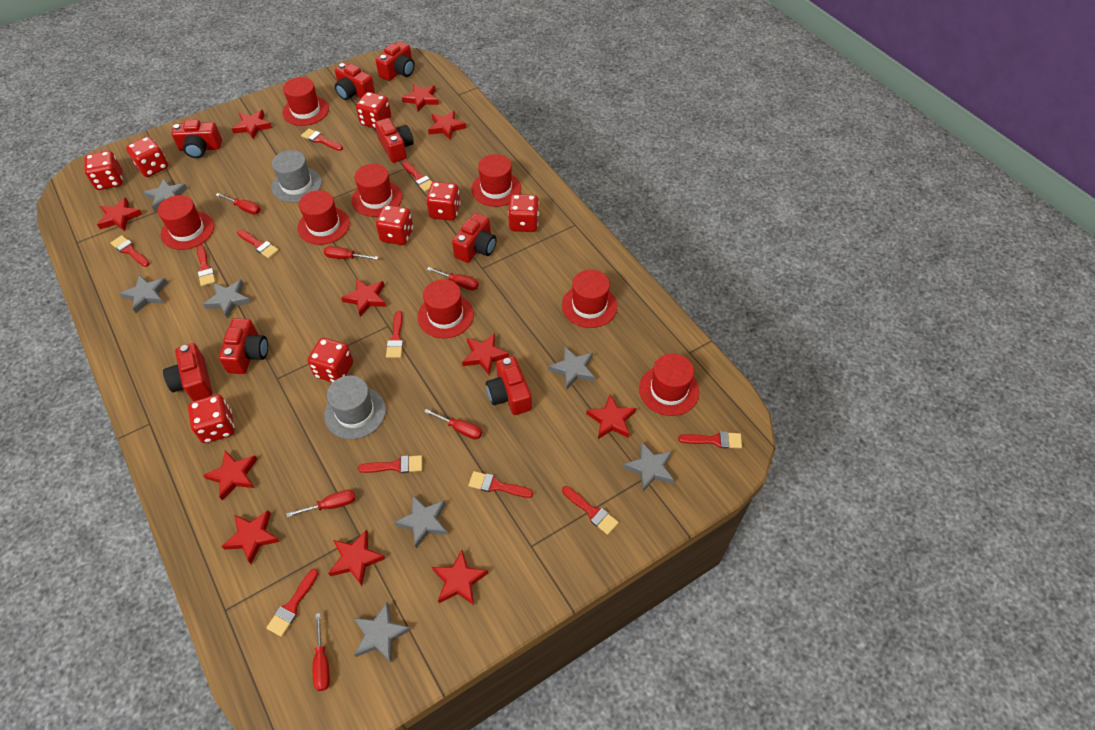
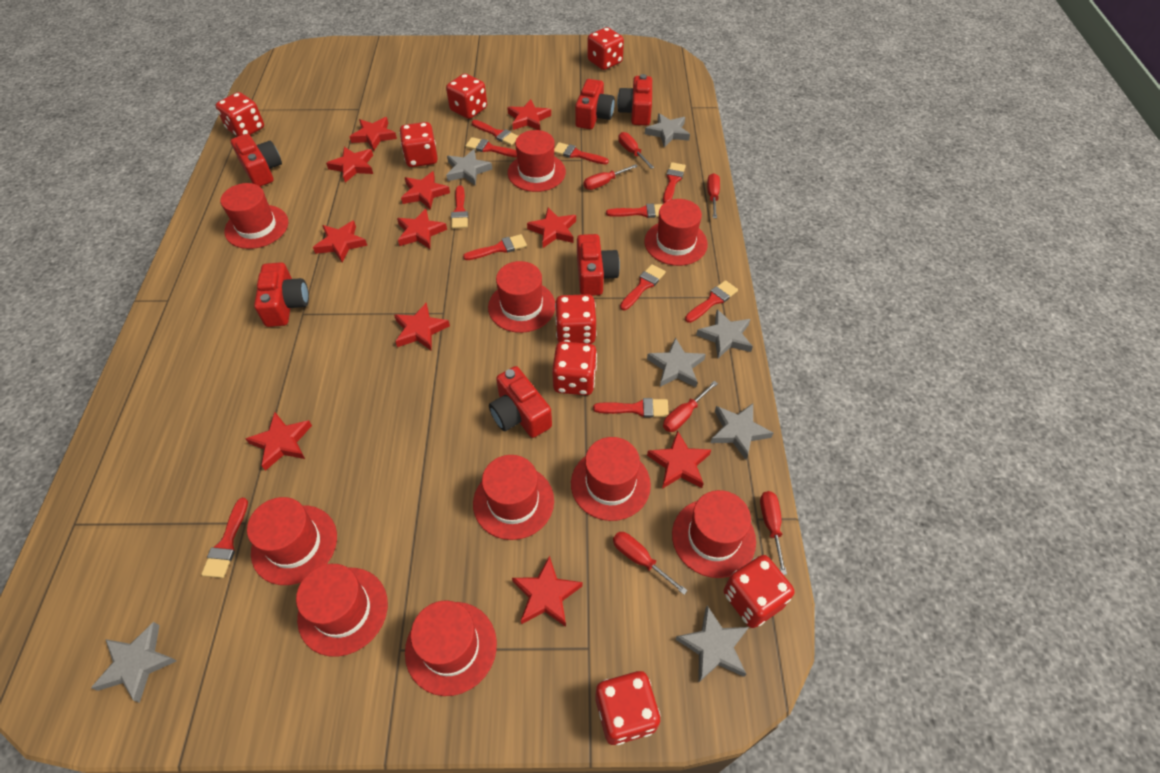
grey hat: 2 -> 0
red camera: 8 -> 6
red hat: 8 -> 10

